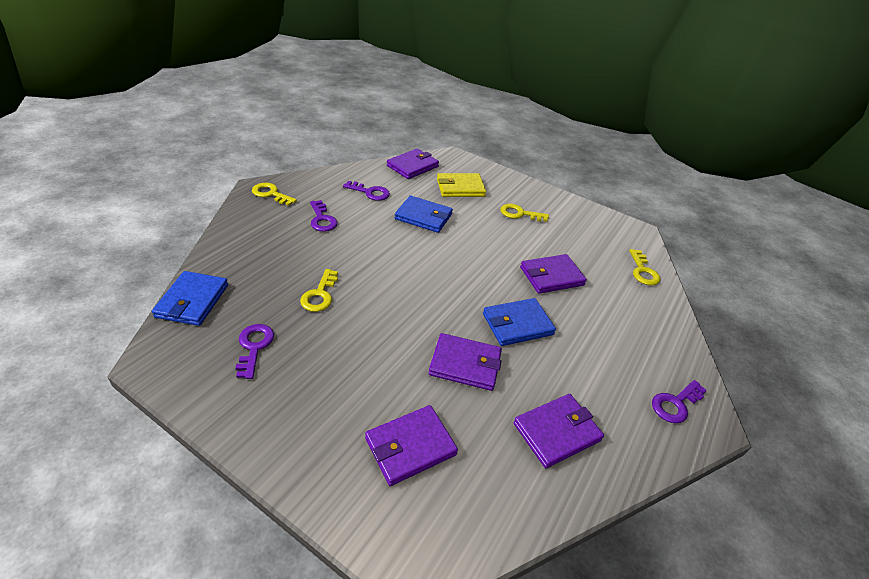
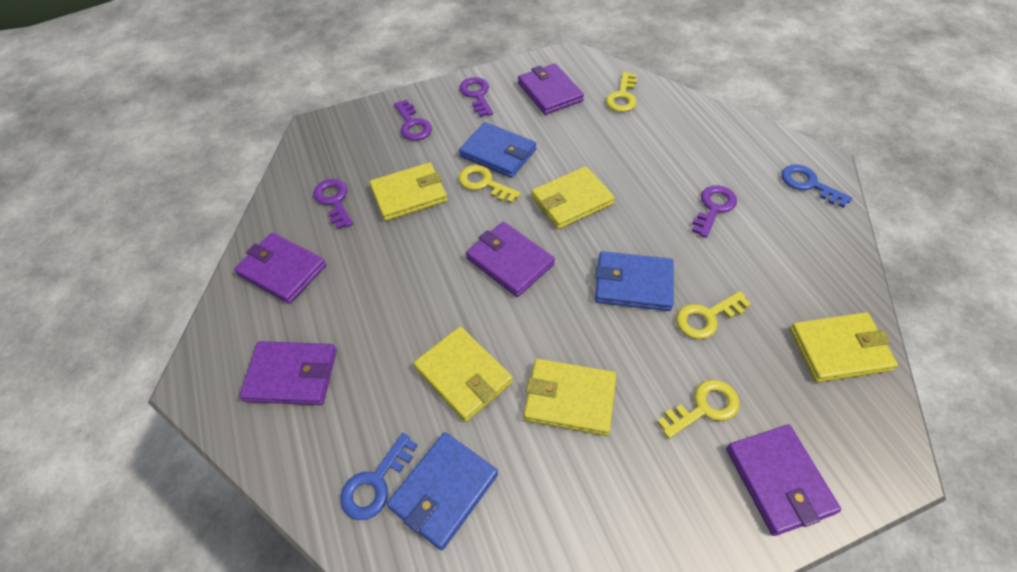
blue key: 0 -> 2
yellow wallet: 1 -> 5

